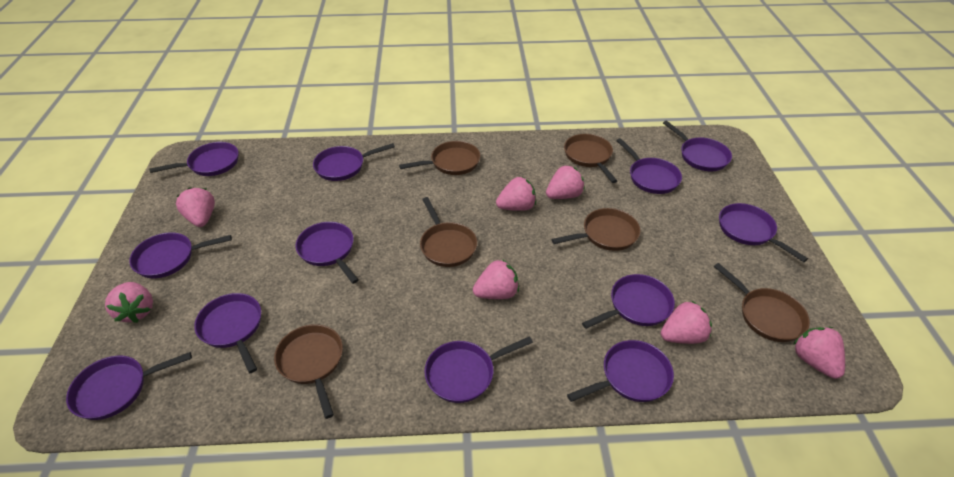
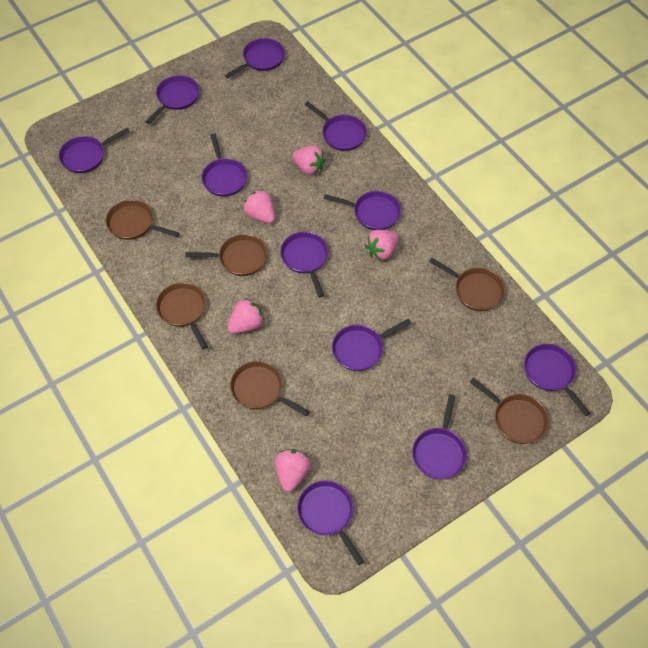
pink strawberry: 7 -> 5
purple pan: 12 -> 11

